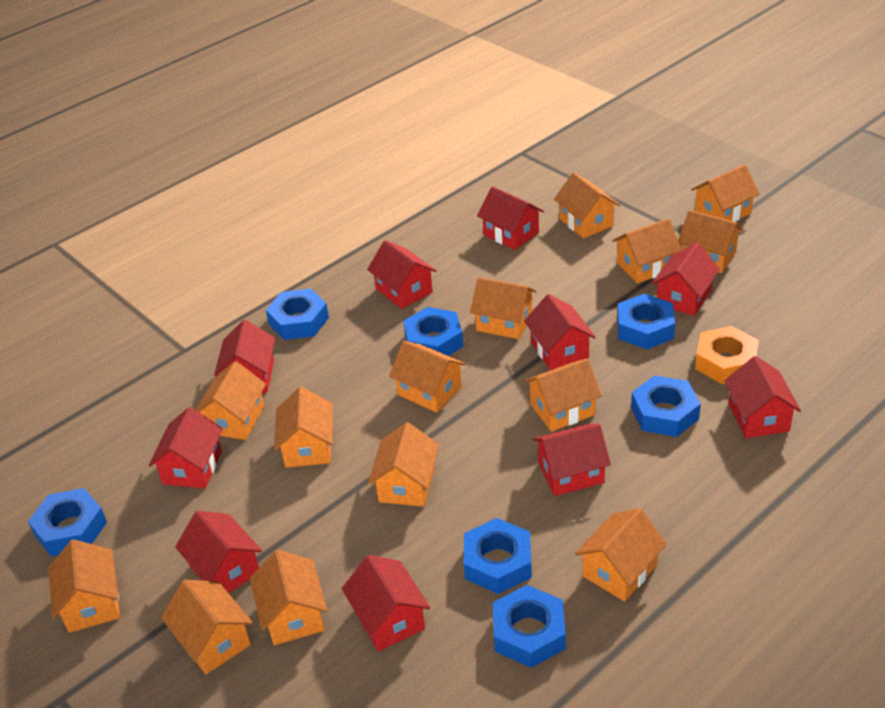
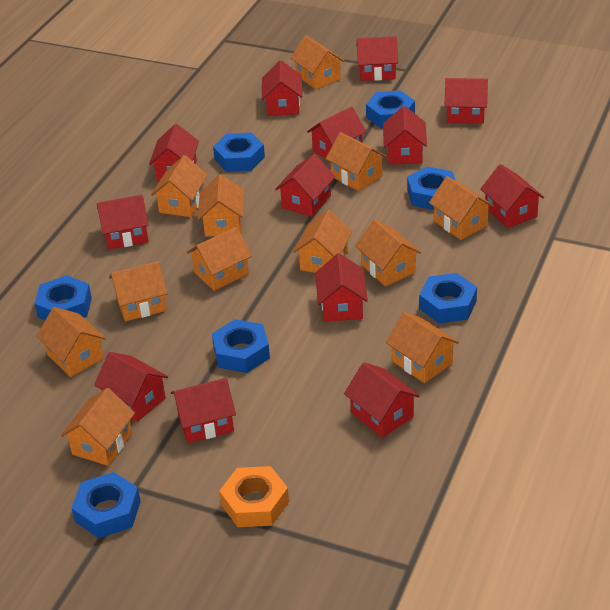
orange house: 14 -> 12
red house: 10 -> 13

